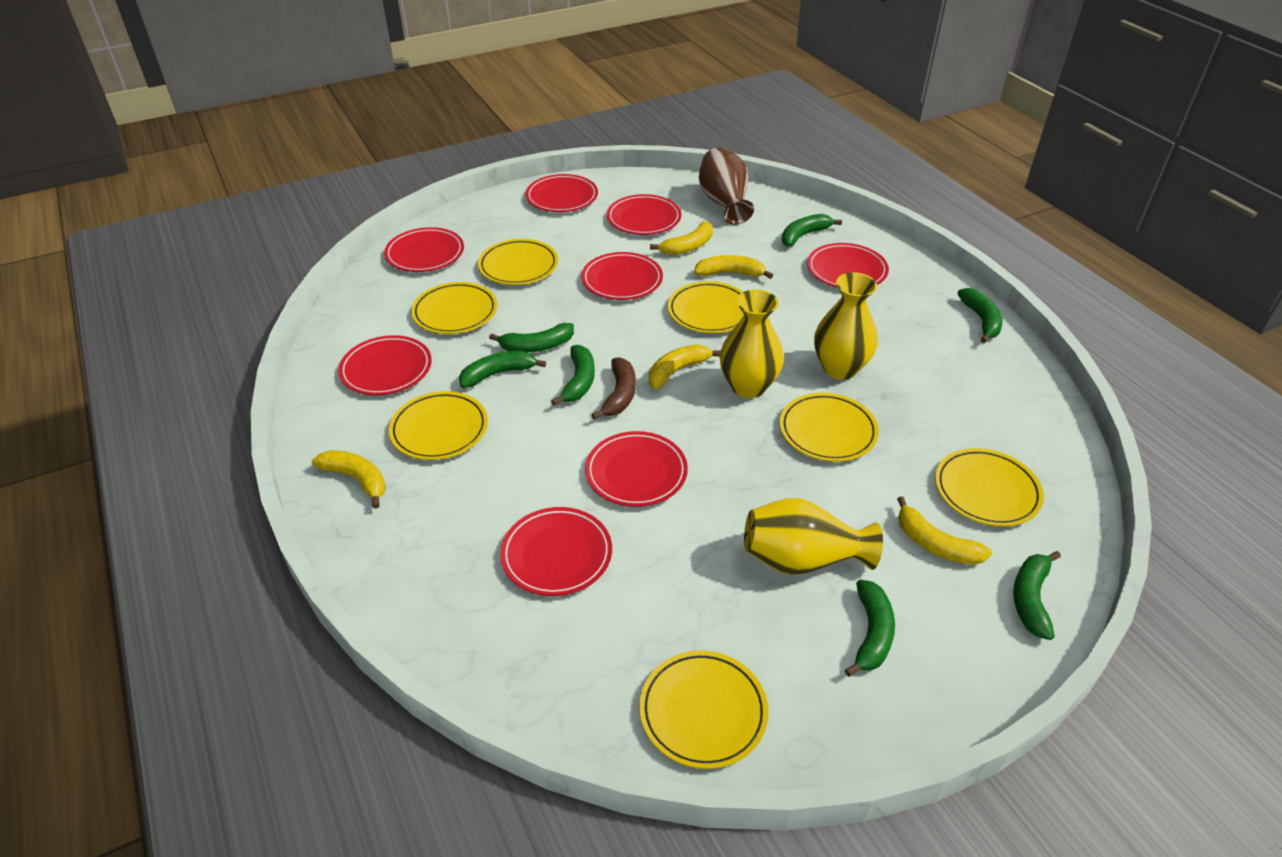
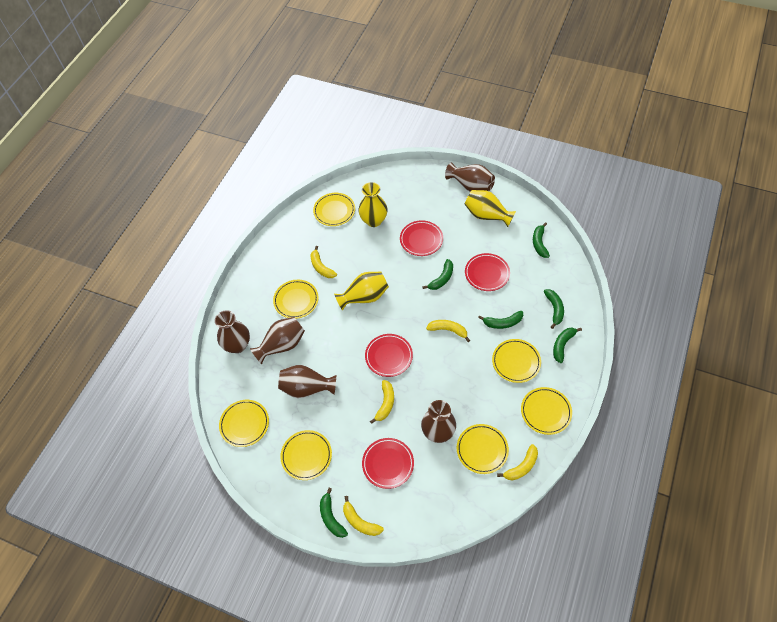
brown banana: 1 -> 0
brown vase: 1 -> 5
green banana: 7 -> 6
red plate: 8 -> 4

